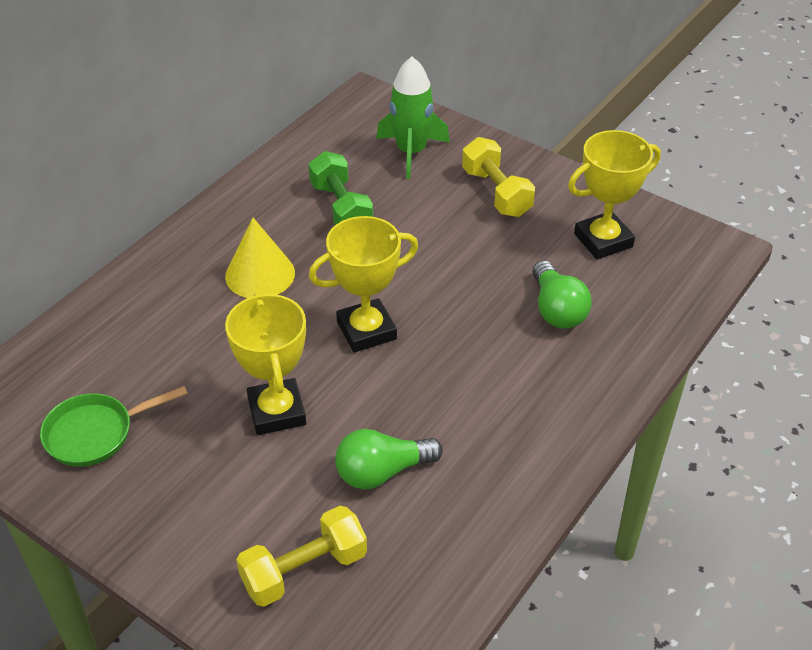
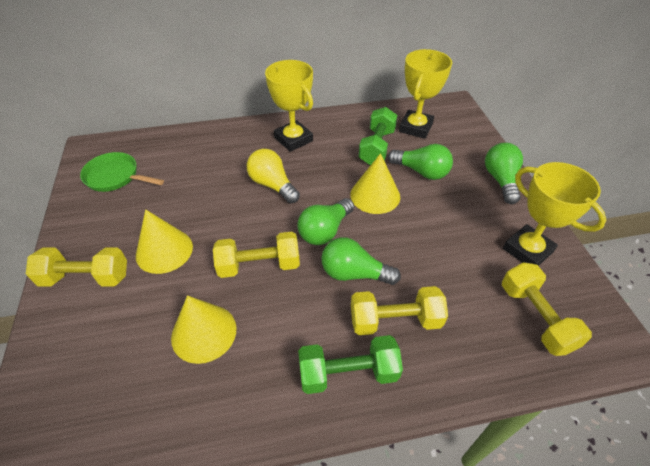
green dumbbell: 1 -> 2
green light bulb: 2 -> 4
green rocket: 1 -> 0
yellow cone: 1 -> 3
yellow dumbbell: 2 -> 4
yellow light bulb: 0 -> 1

